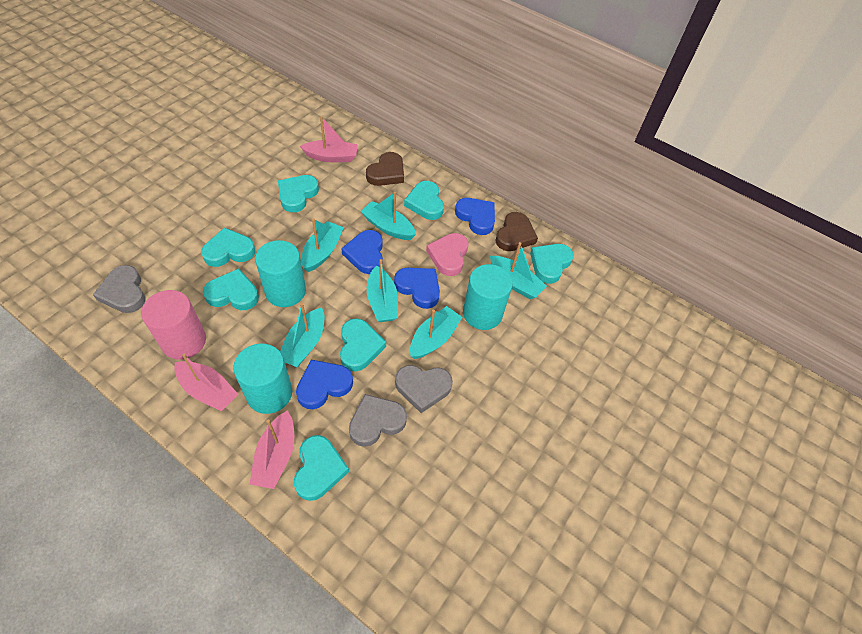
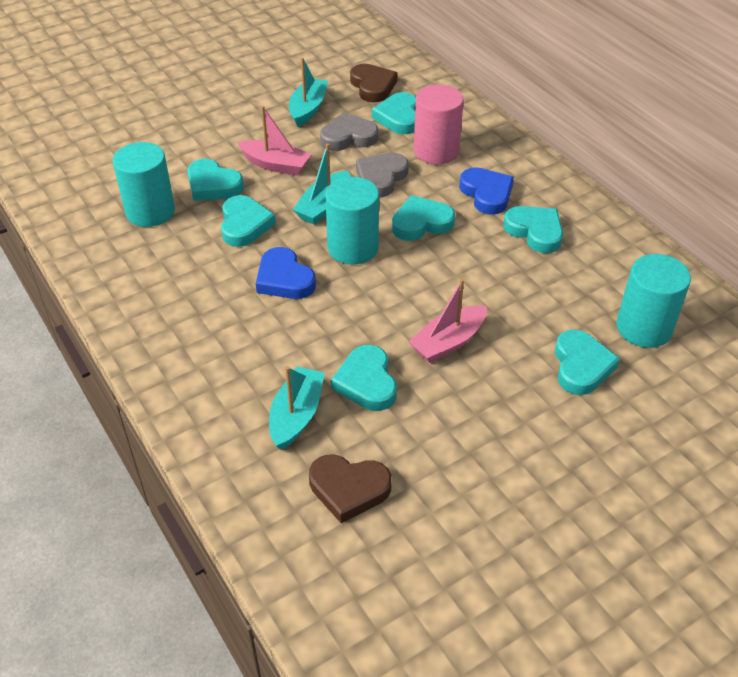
blue heart: 4 -> 2
grey heart: 3 -> 2
pink boat: 3 -> 2
pink heart: 1 -> 0
turquoise boat: 6 -> 3

